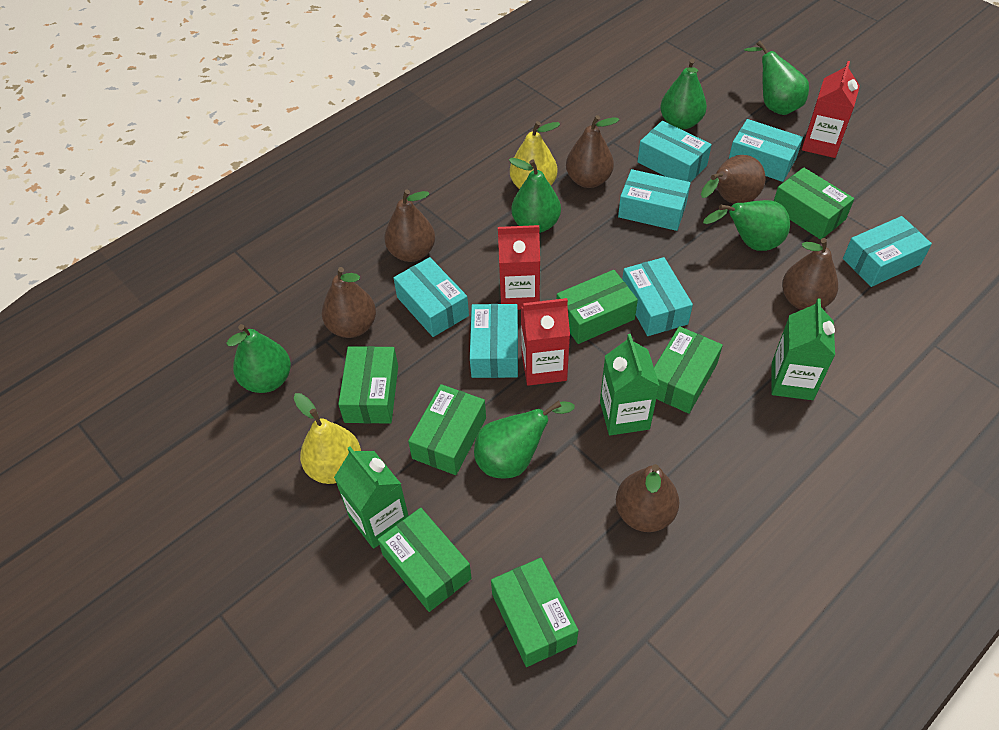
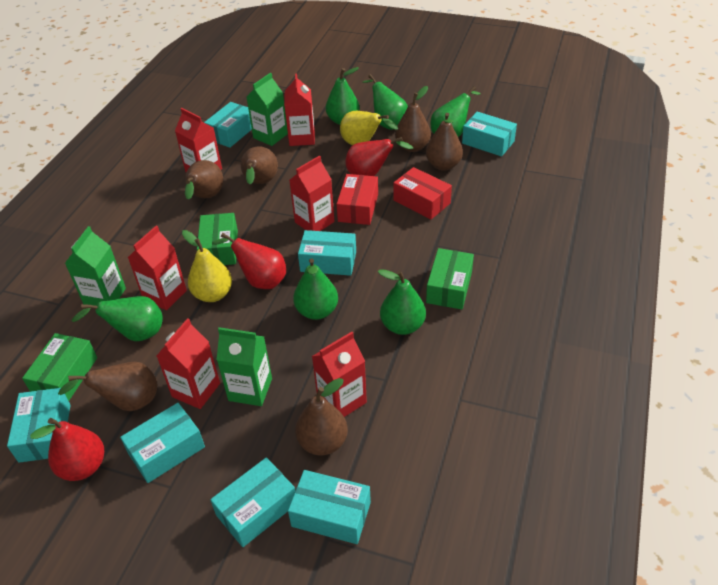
green box: 7 -> 3
red box: 0 -> 2
red carton: 3 -> 6
red pear: 0 -> 3

